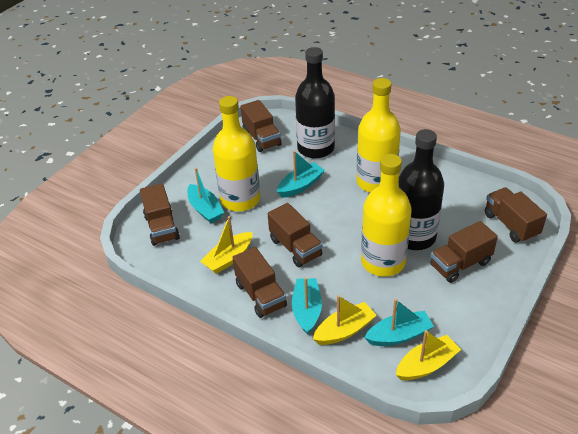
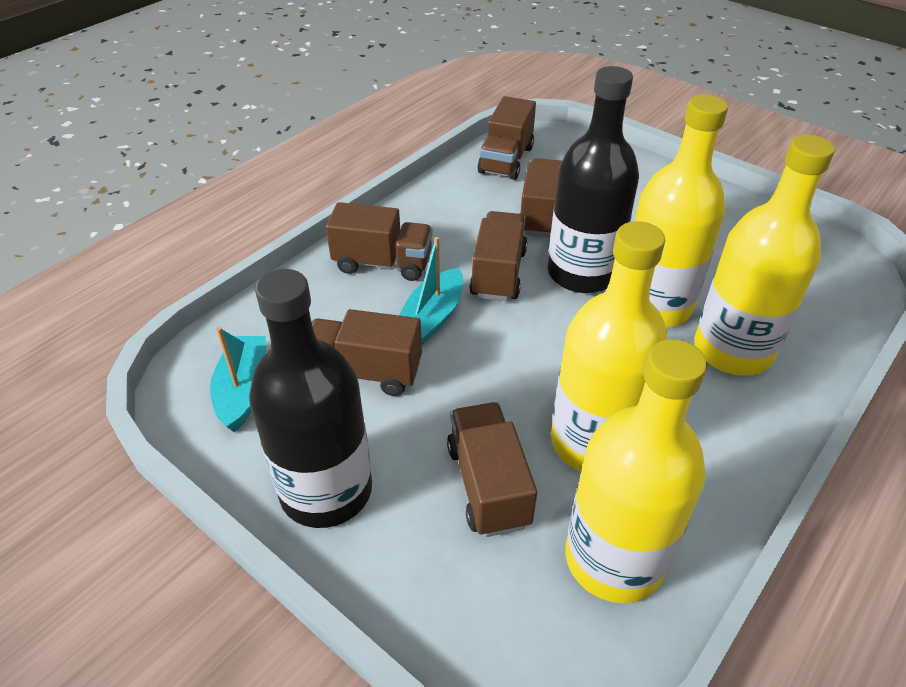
turquoise boat: 4 -> 2
yellow boat: 3 -> 0
yellow bottle: 3 -> 4

